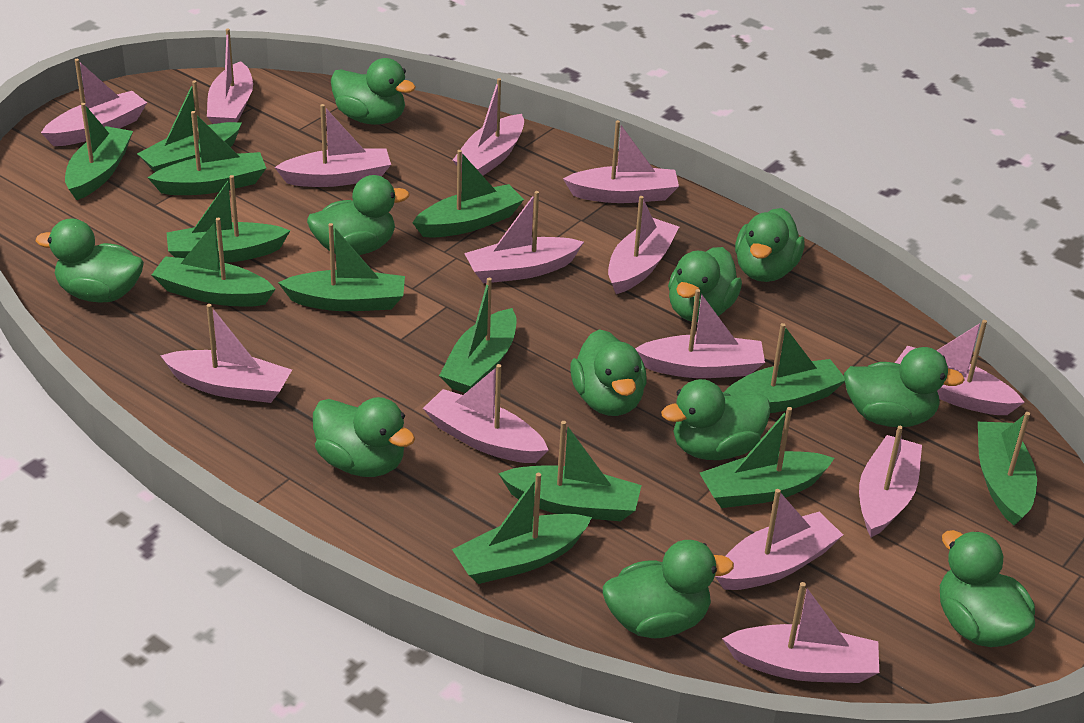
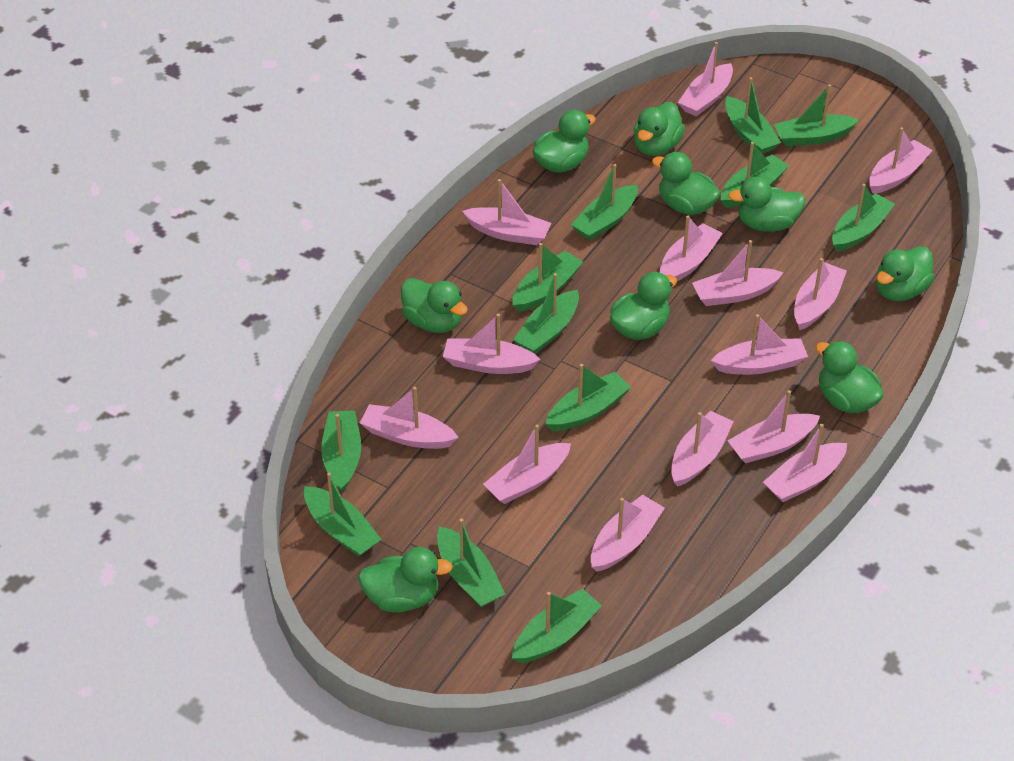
green boat: 13 -> 12
green duck: 11 -> 9

